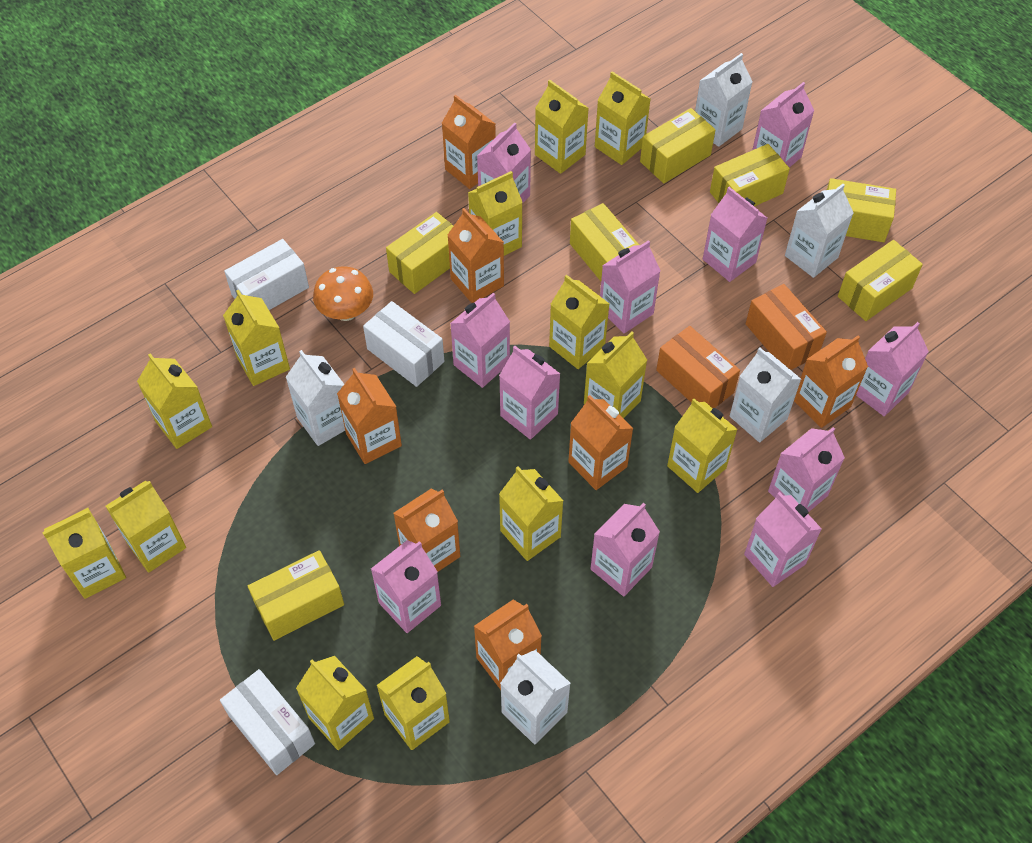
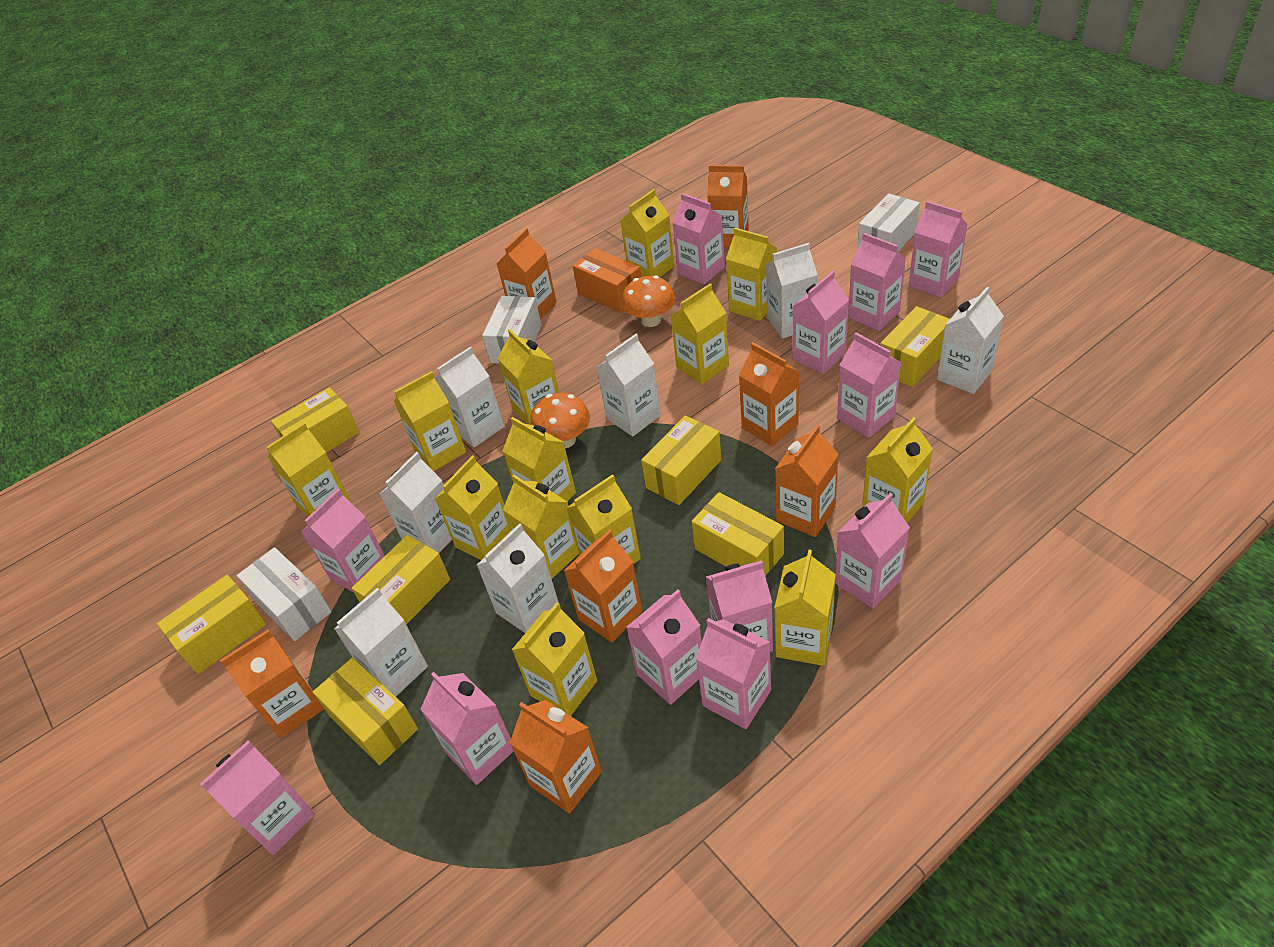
orange box: 2 -> 1
orange mushroom: 1 -> 2
pink carton: 11 -> 12
white carton: 5 -> 7

